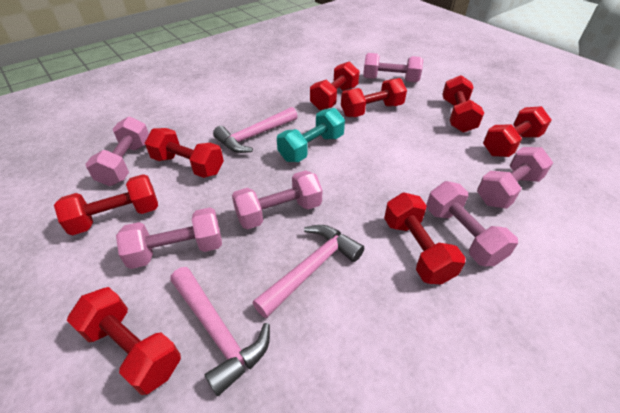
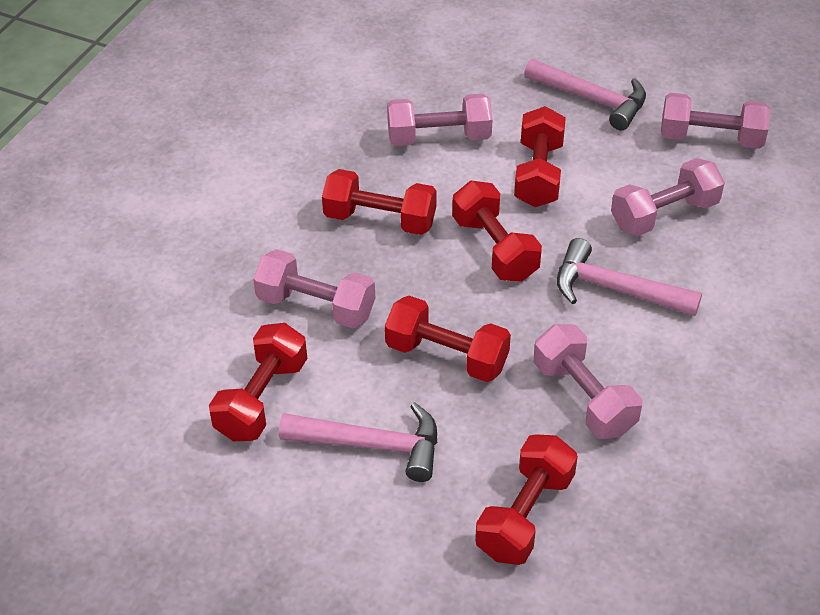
pink dumbbell: 6 -> 5
red dumbbell: 8 -> 6
turquoise dumbbell: 1 -> 0

